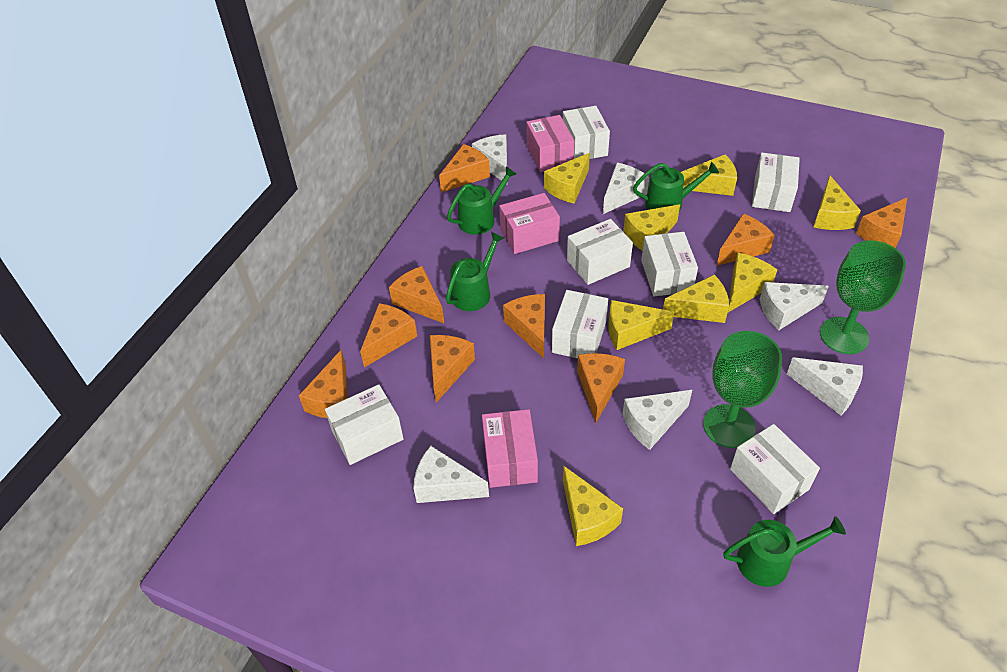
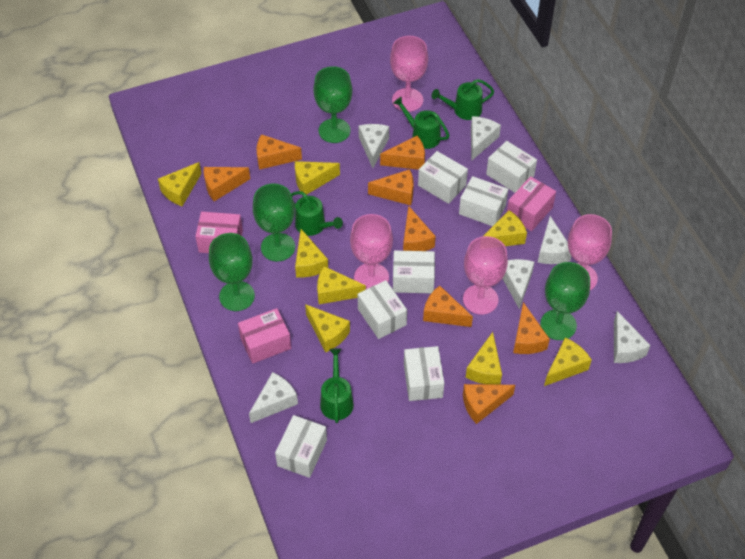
green goblet: 2 -> 4
orange cheese: 9 -> 8
pink goblet: 0 -> 4

